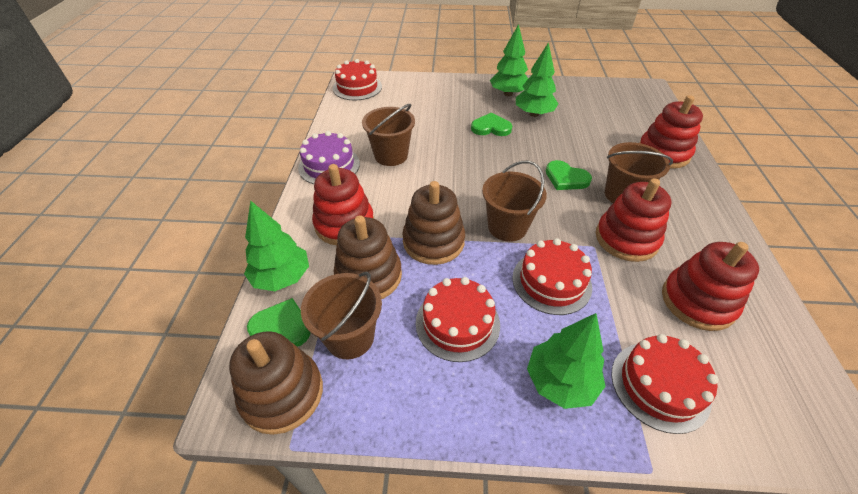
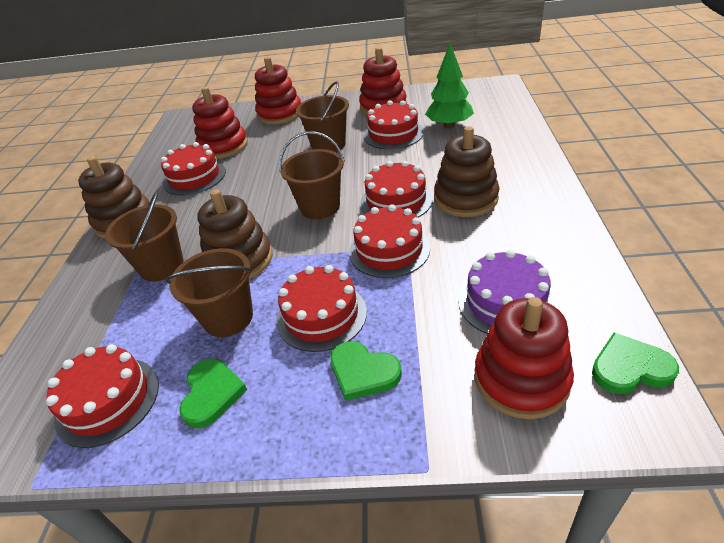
green tree: 4 -> 1
red cake: 4 -> 6

